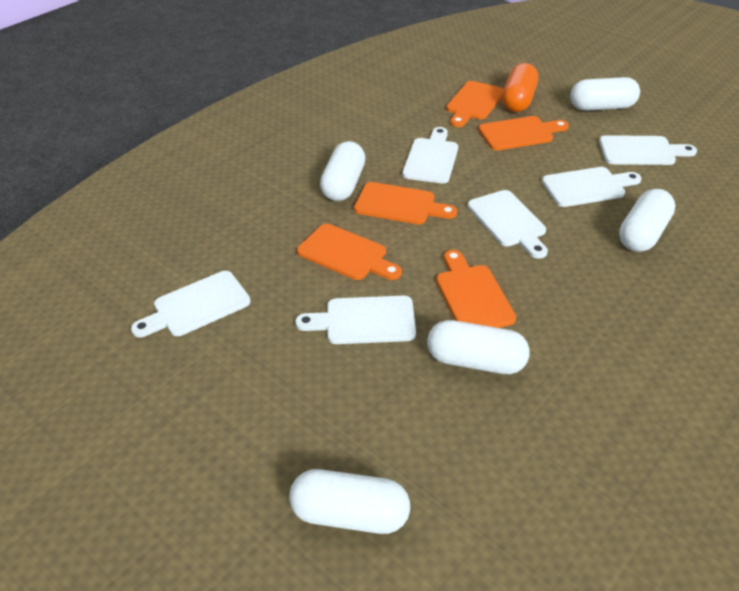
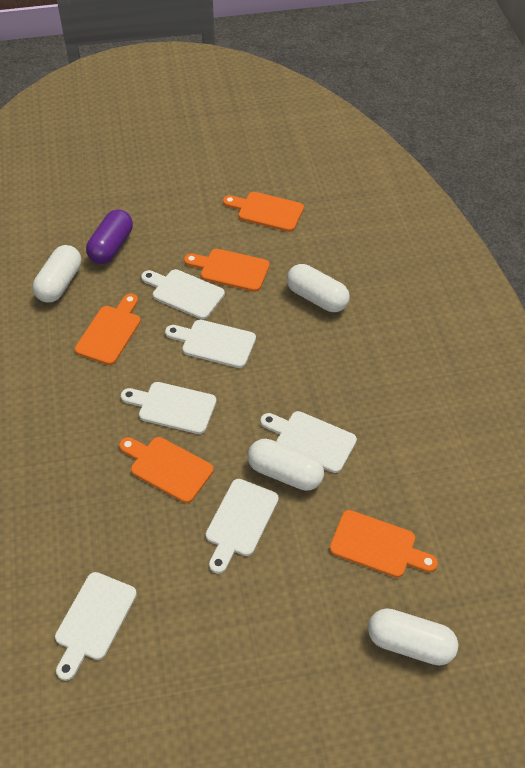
orange capsule: 1 -> 0
purple capsule: 0 -> 1
white capsule: 5 -> 4

